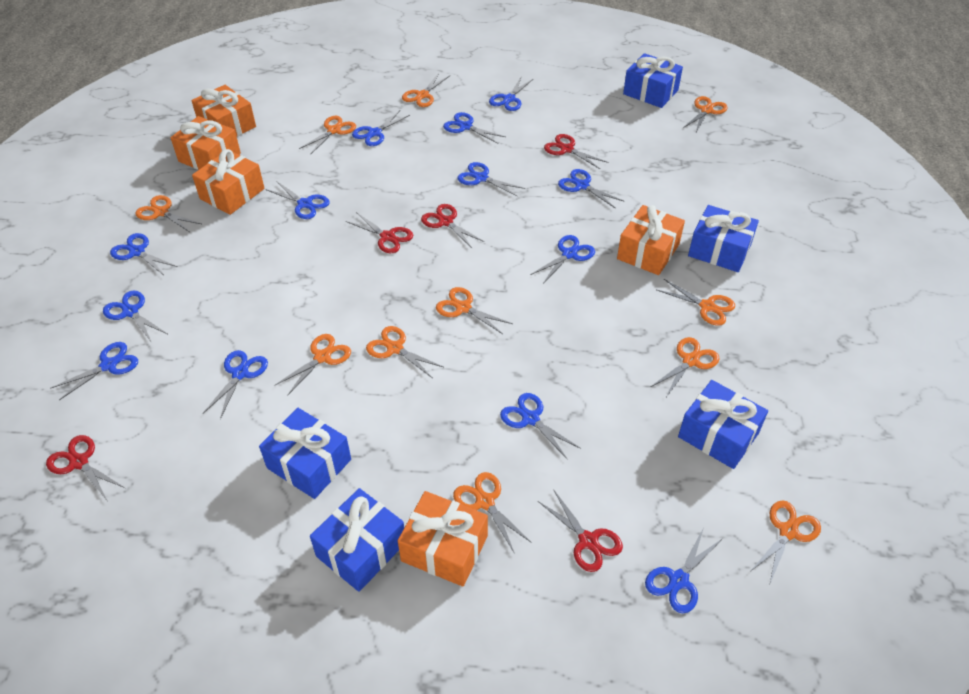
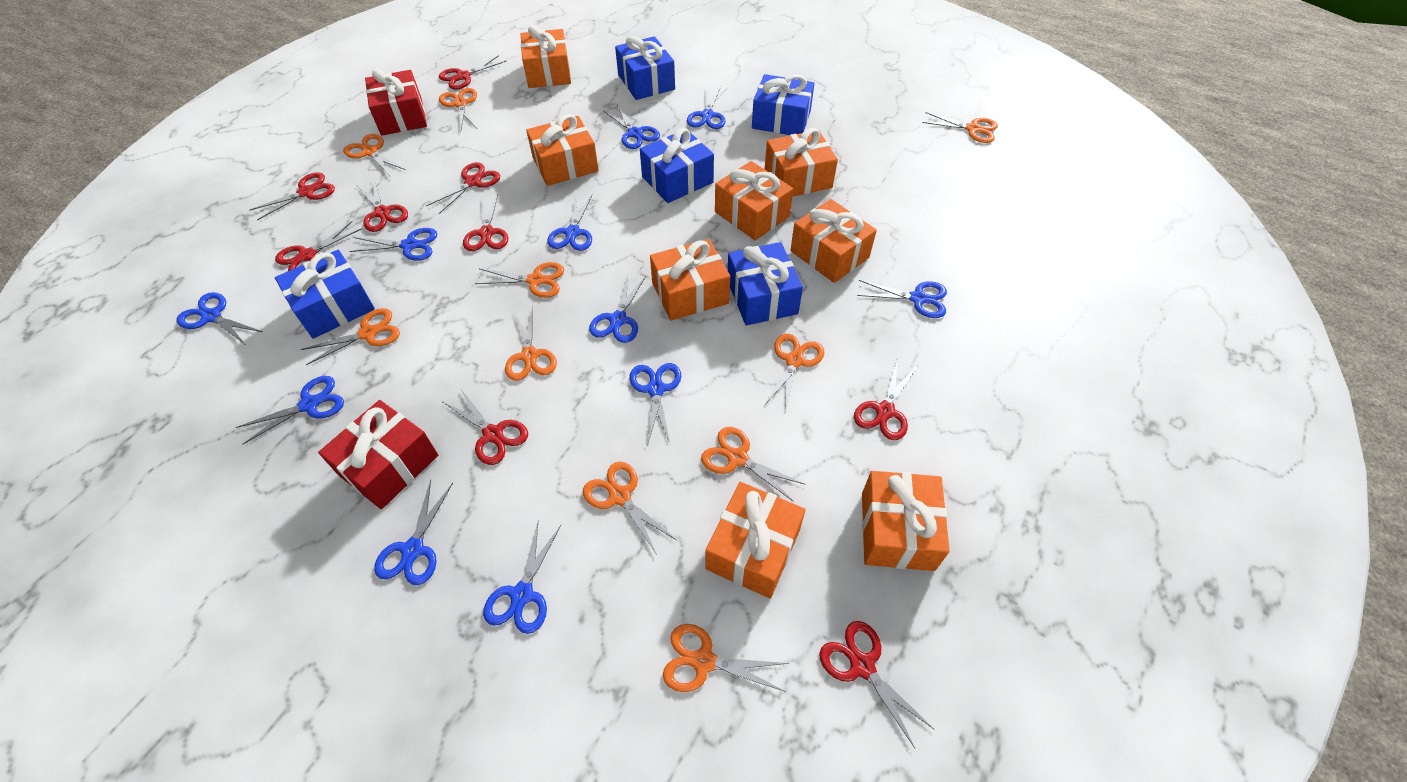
blue scissors: 13 -> 11
orange gift: 5 -> 8
orange scissors: 11 -> 10
red gift: 0 -> 2
red scissors: 5 -> 9

